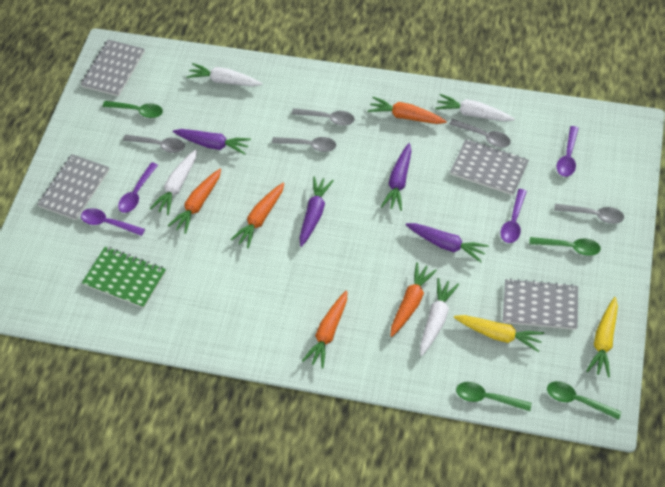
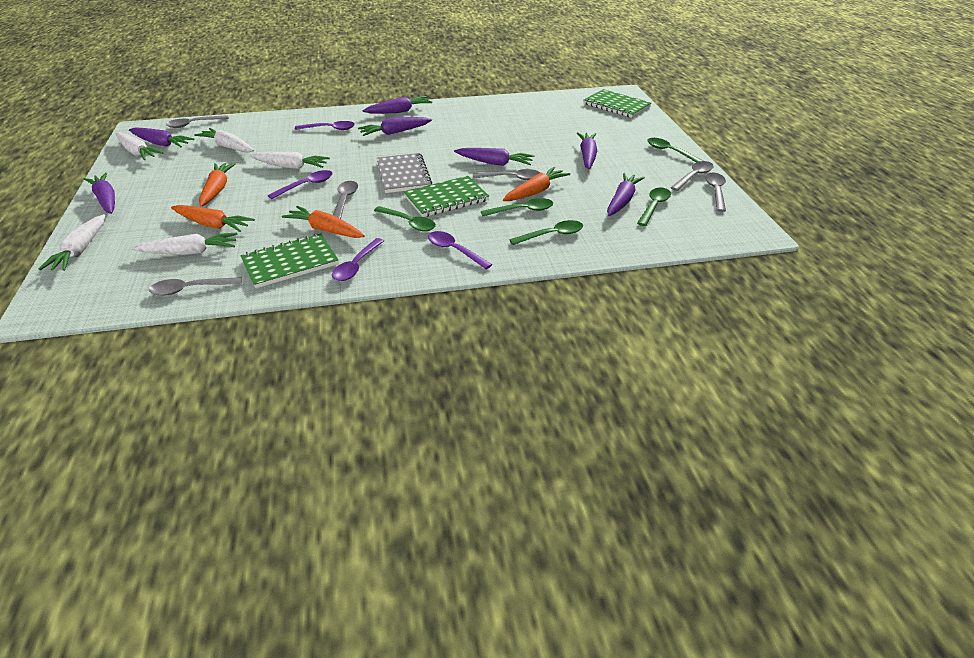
green notebook: 1 -> 3
green spoon: 4 -> 5
grey notebook: 4 -> 1
grey spoon: 5 -> 6
orange carrot: 5 -> 4
purple carrot: 4 -> 7
white carrot: 4 -> 5
yellow carrot: 2 -> 0

